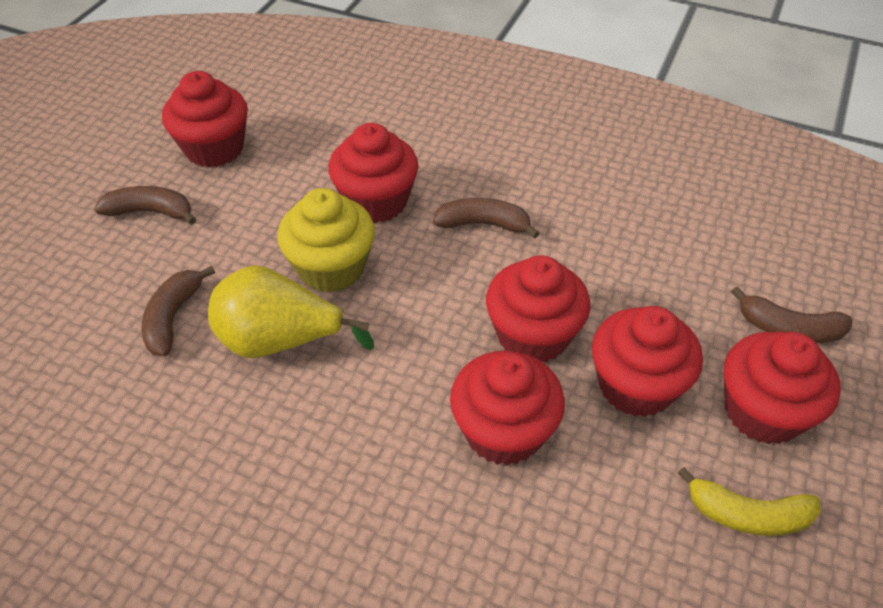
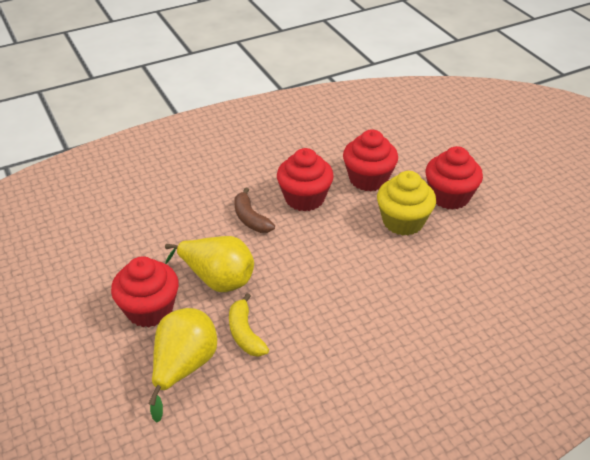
brown banana: 4 -> 1
red cupcake: 6 -> 4
yellow pear: 1 -> 2

